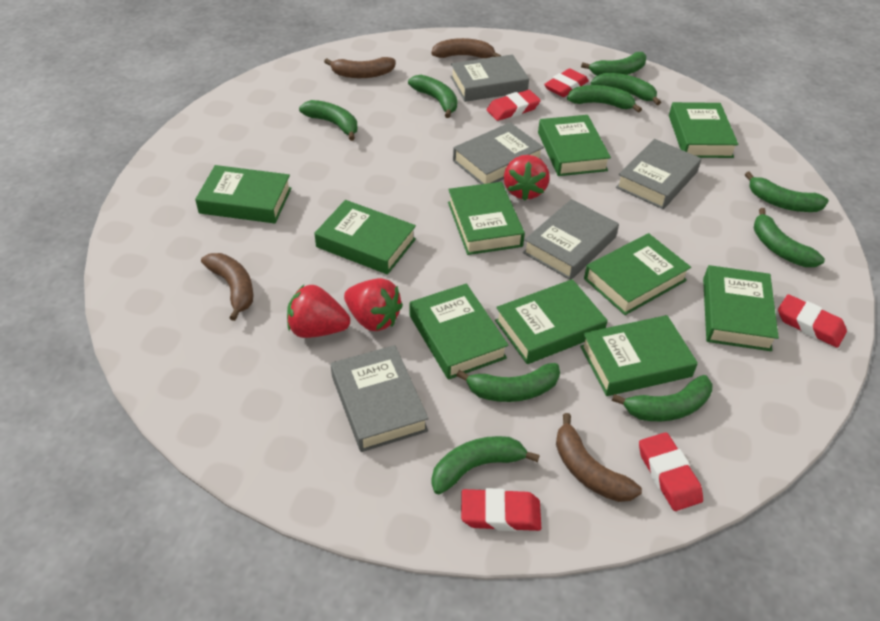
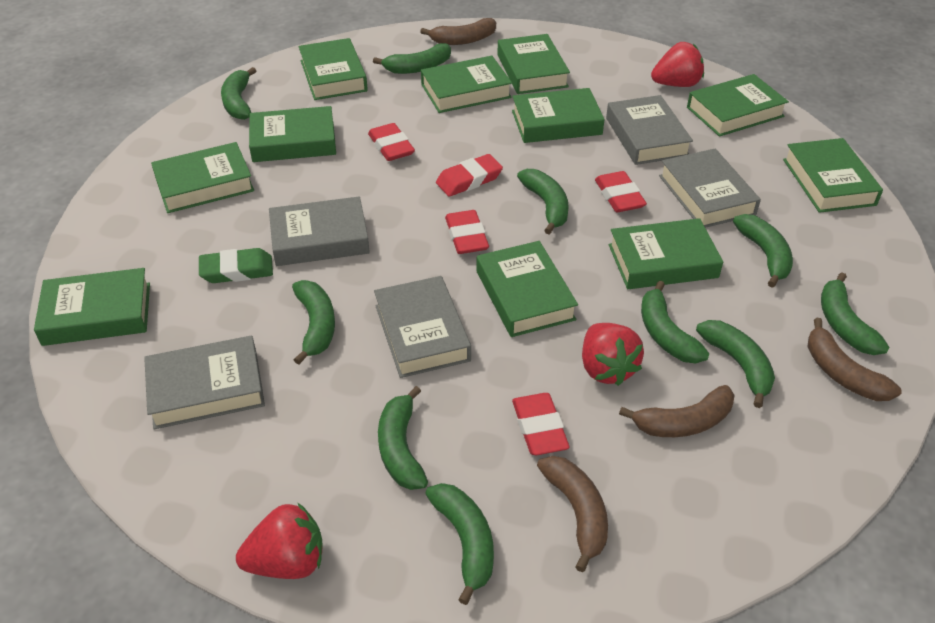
green book: 10 -> 11
green eraser: 0 -> 1

